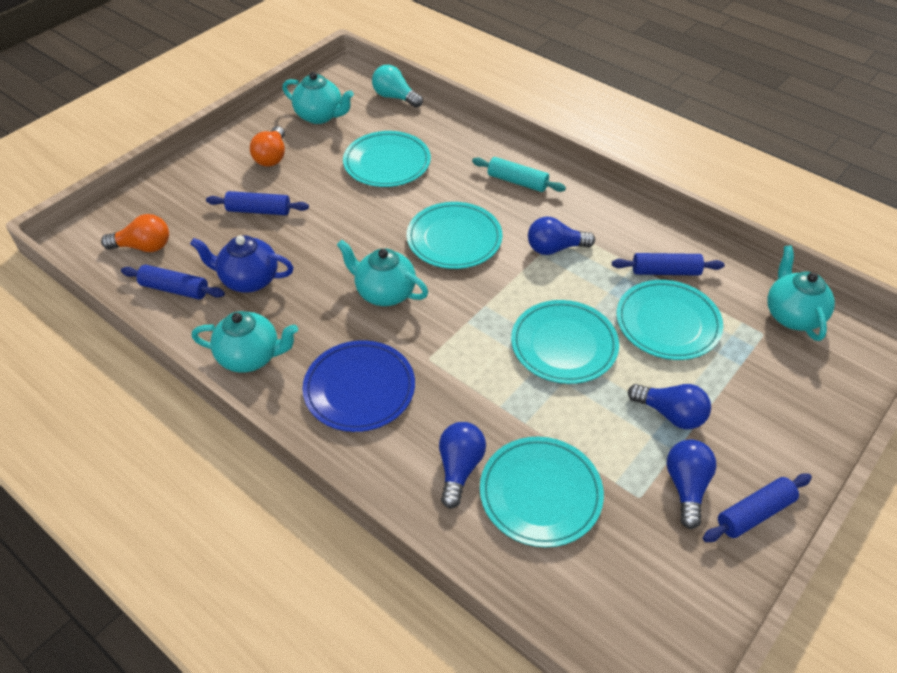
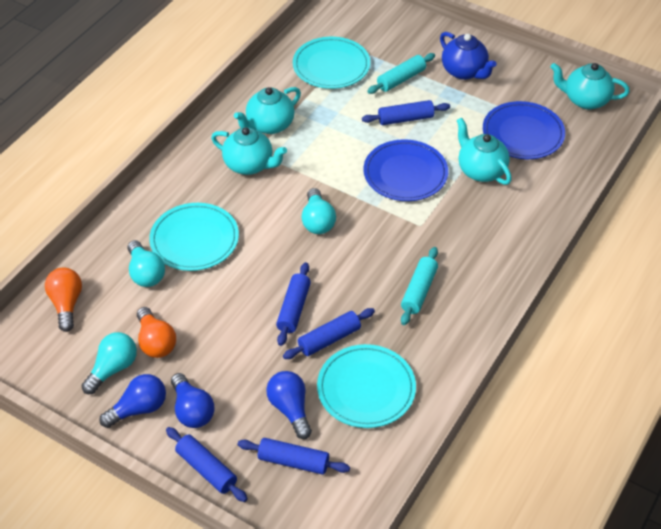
blue light bulb: 4 -> 3
blue plate: 1 -> 2
blue rolling pin: 4 -> 5
turquoise light bulb: 1 -> 3
turquoise plate: 5 -> 3
turquoise rolling pin: 1 -> 2

